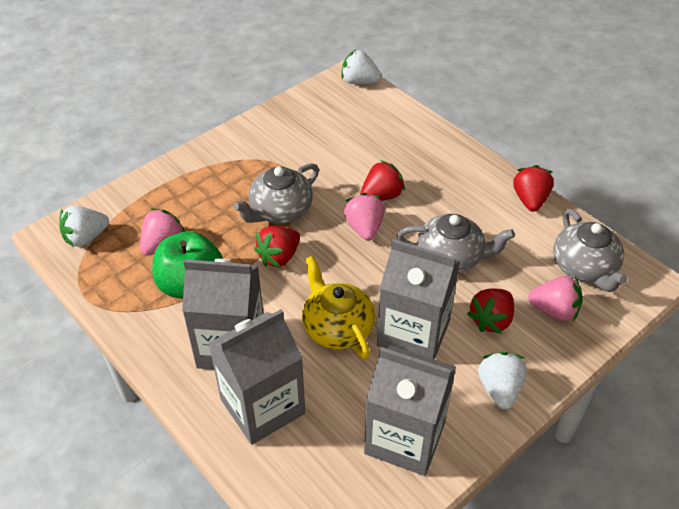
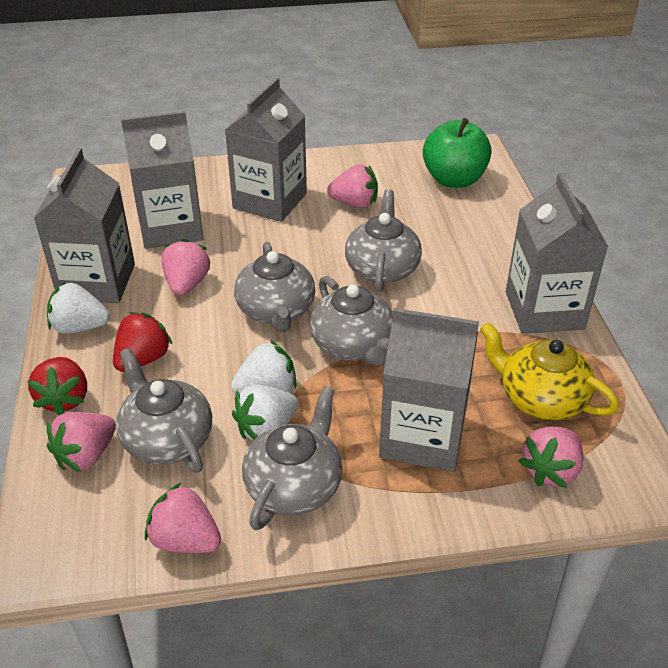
grey carton: 4 -> 5
grey teapot: 3 -> 5
pink strawberry: 3 -> 5
red strawberry: 4 -> 2

